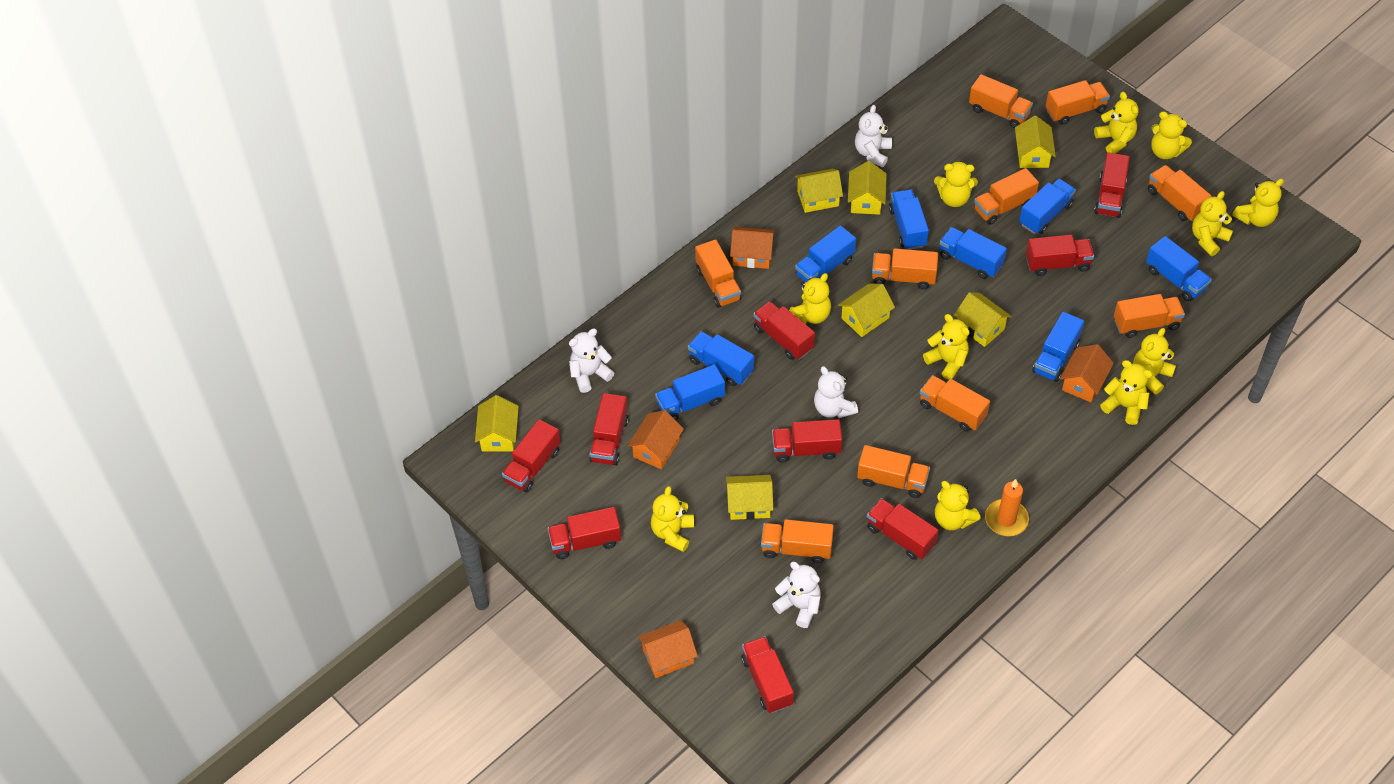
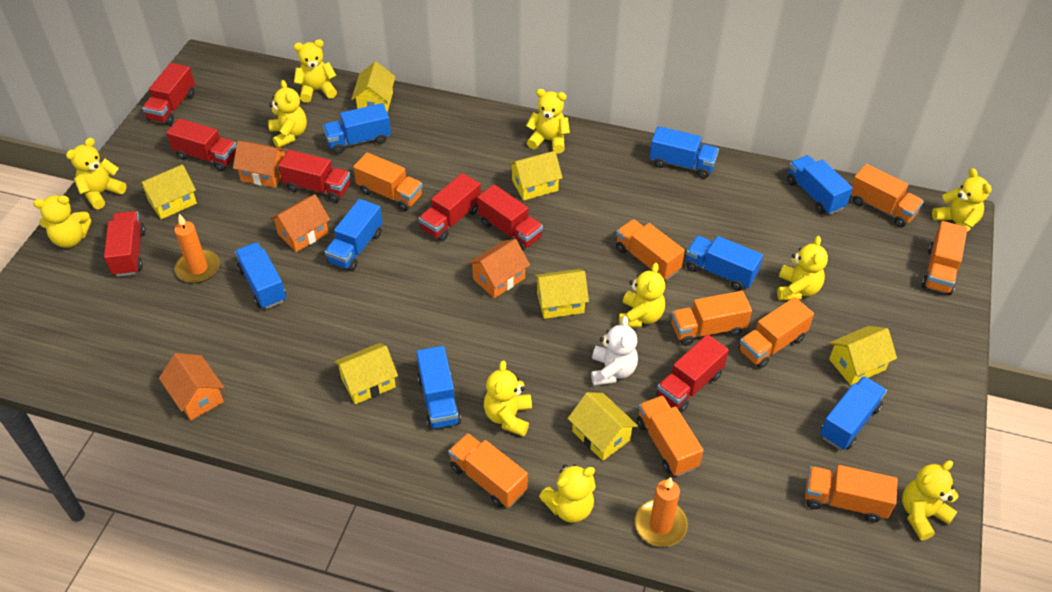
orange candle: 1 -> 2
orange truck: 10 -> 9
red truck: 9 -> 7
white teddy bear: 4 -> 1

